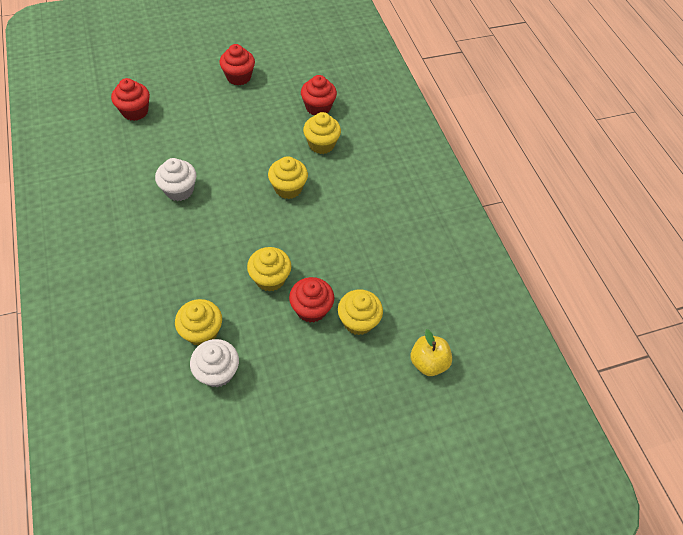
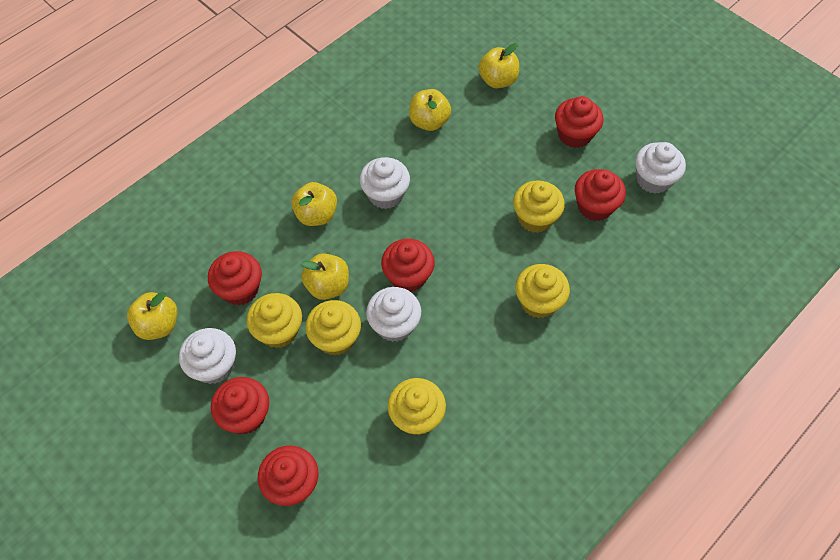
red cupcake: 4 -> 6
white cupcake: 2 -> 4
yellow apple: 1 -> 5

